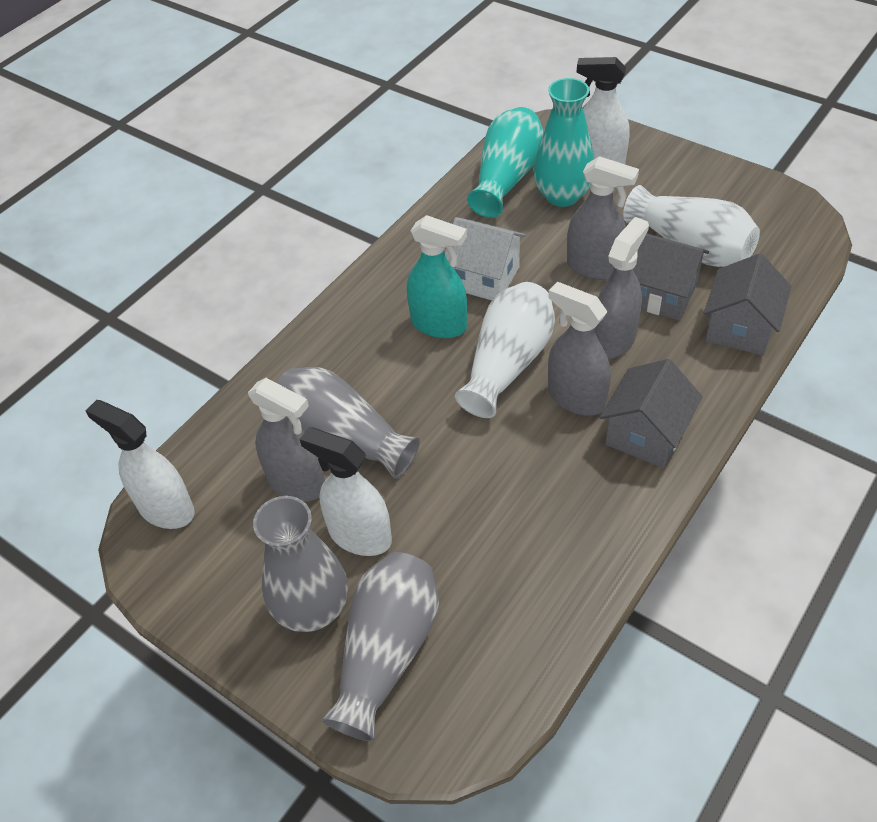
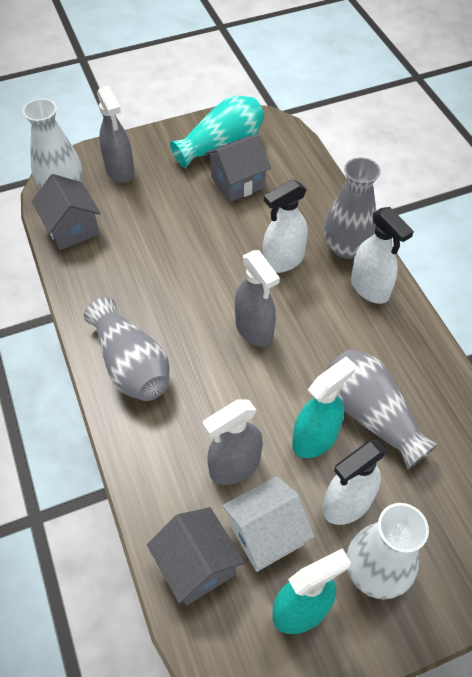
grey spray bottle: 4 -> 3
turquoise spray bottle: 1 -> 2
turquoise vase: 2 -> 1

